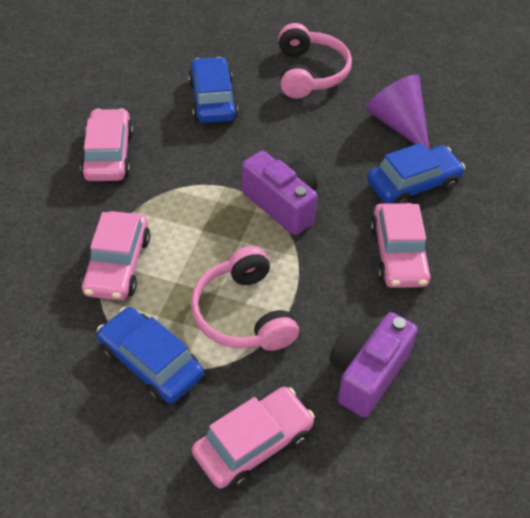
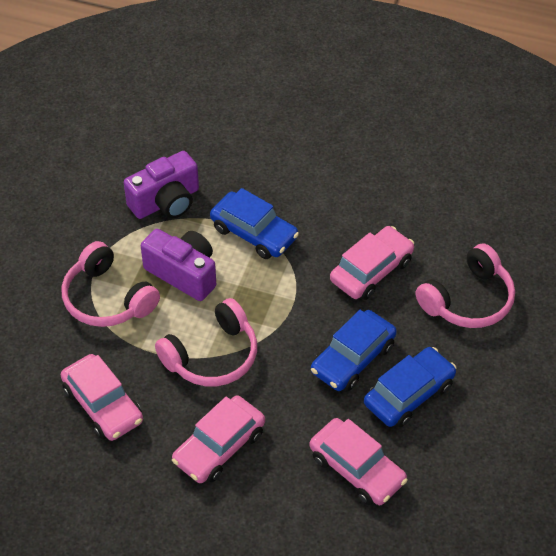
pink headphones: 2 -> 3
purple cone: 1 -> 0

